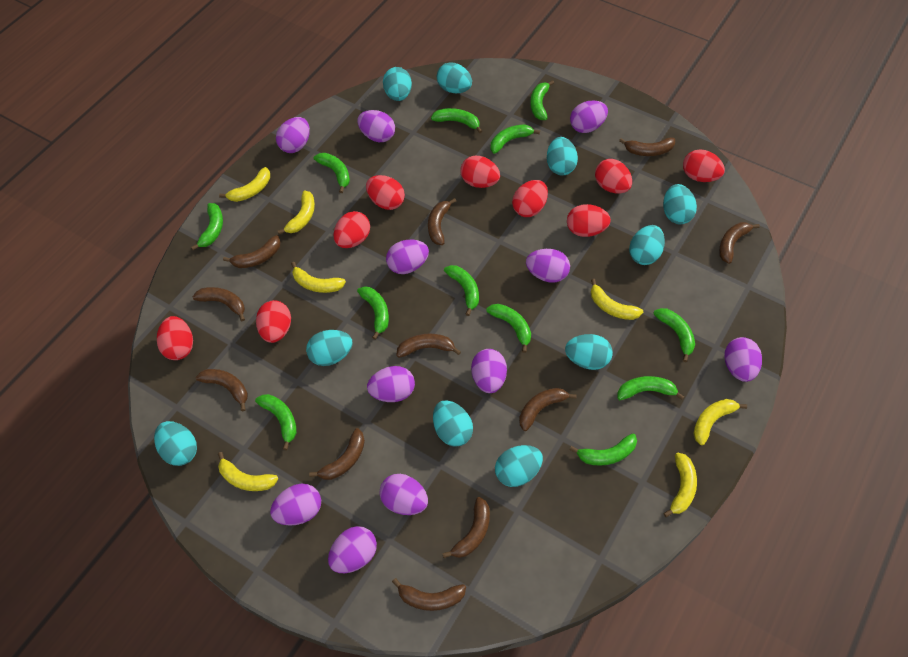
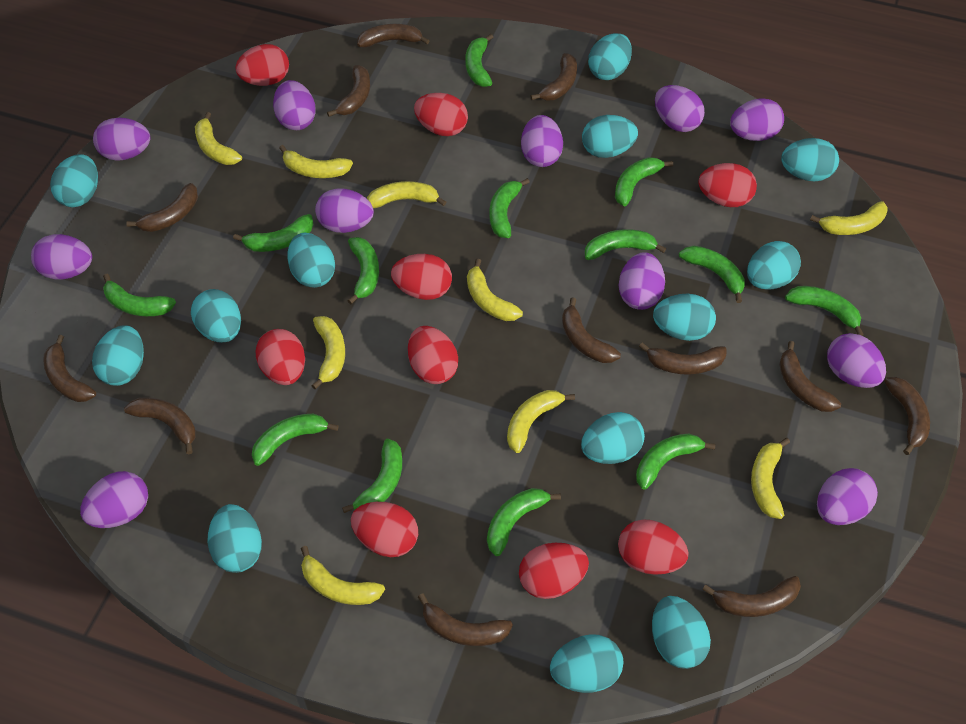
brown banana: 11 -> 12
green banana: 12 -> 13
turquoise egg: 10 -> 13
yellow banana: 7 -> 9

